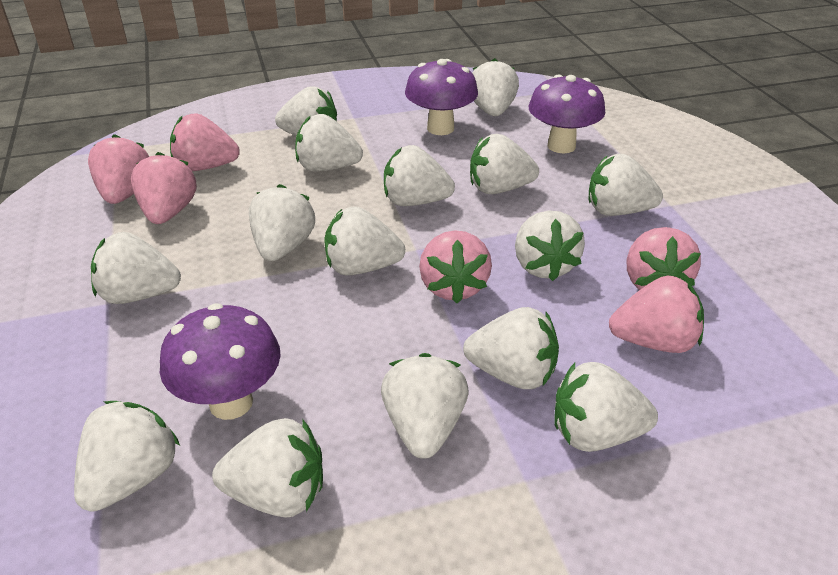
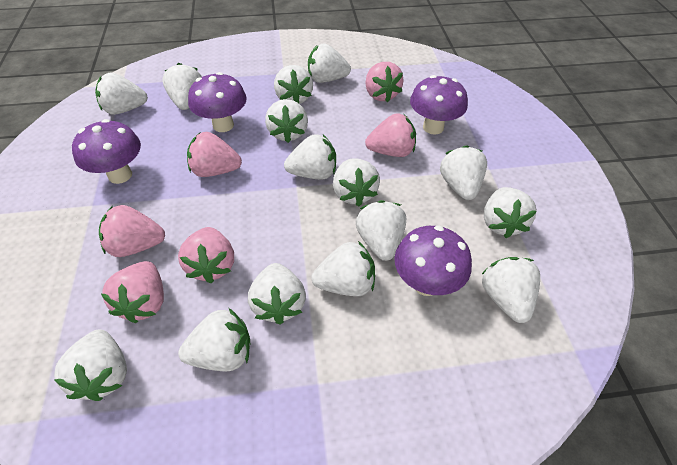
purple mushroom: 3 -> 4

